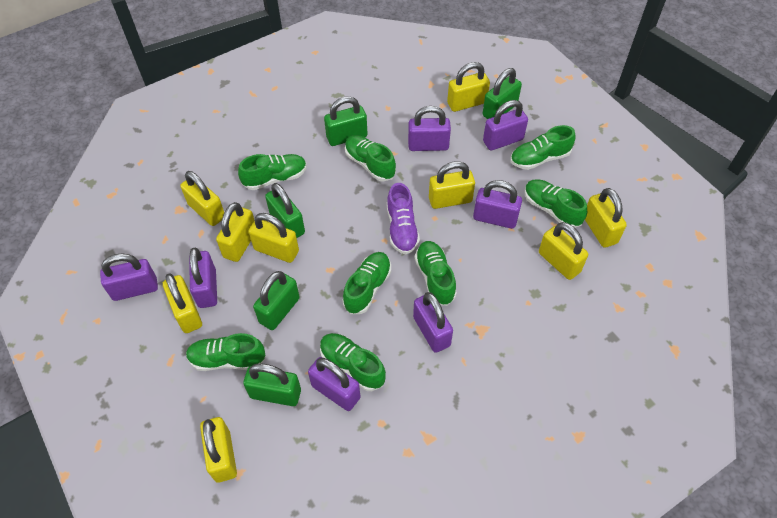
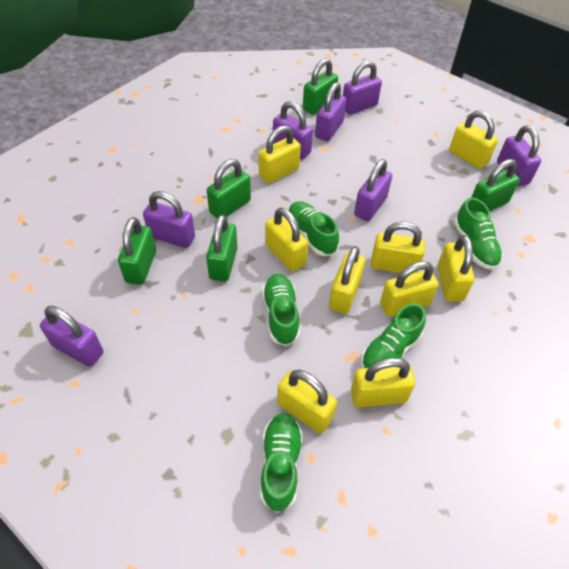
green shoe: 8 -> 5
purple shoe: 1 -> 0

